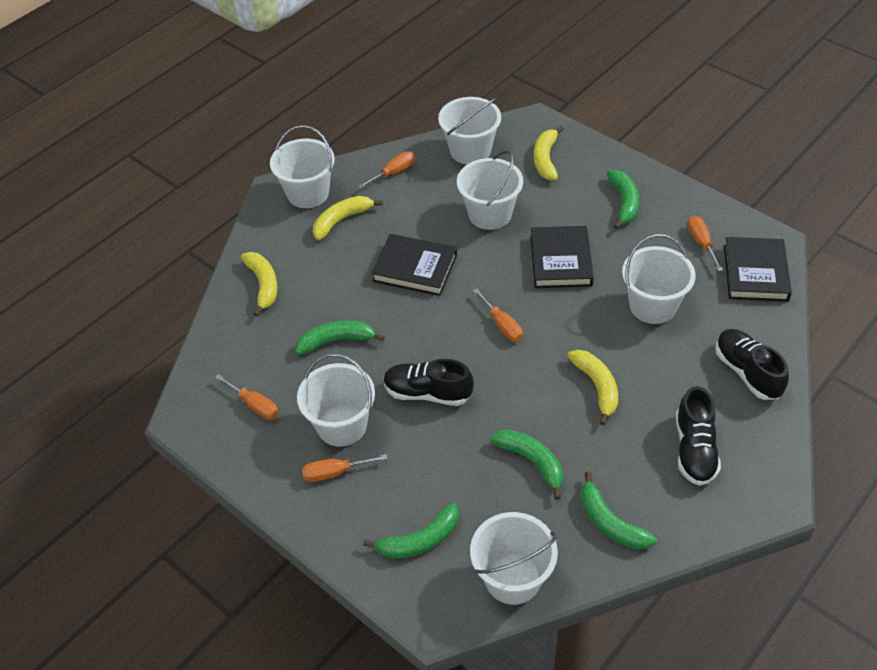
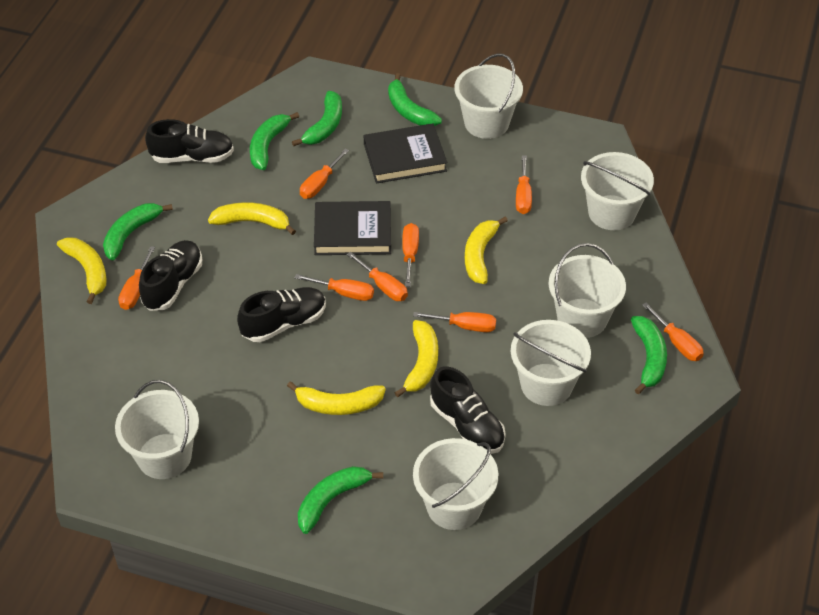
black book: 3 -> 2
black shoe: 3 -> 4
green banana: 5 -> 6
orange screwdriver: 5 -> 8
yellow banana: 4 -> 5

